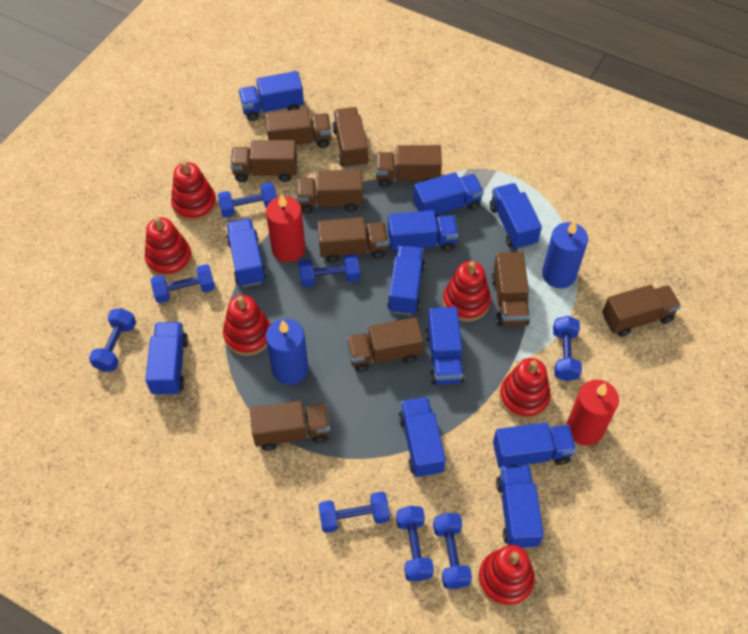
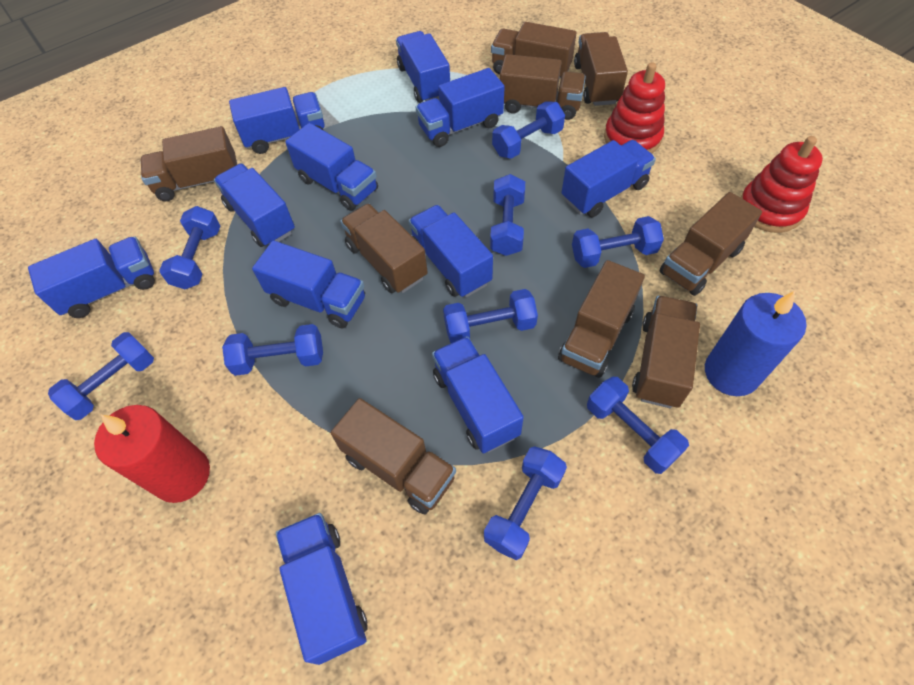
blue candle: 2 -> 1
blue dumbbell: 8 -> 9
brown truck: 10 -> 9
red candle: 2 -> 1
red stacking toy: 6 -> 2

